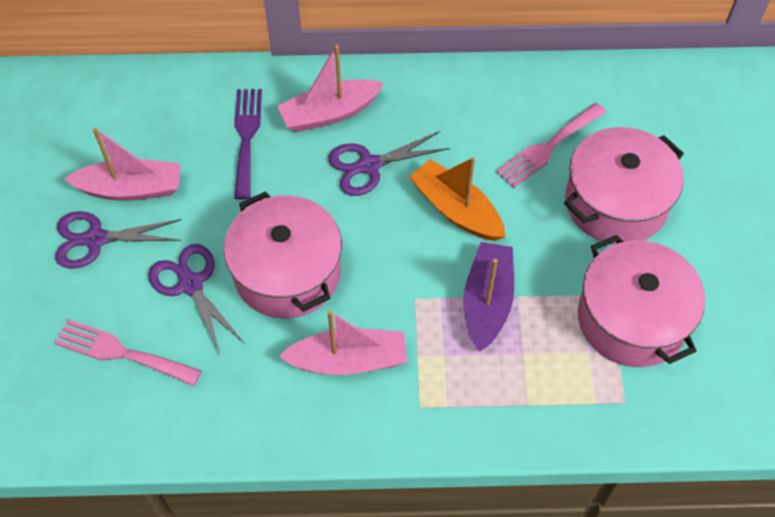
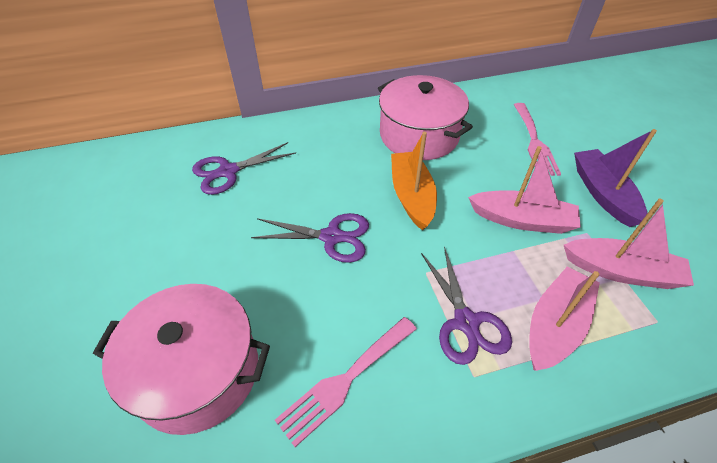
pink pot: 3 -> 2
purple fork: 1 -> 0

